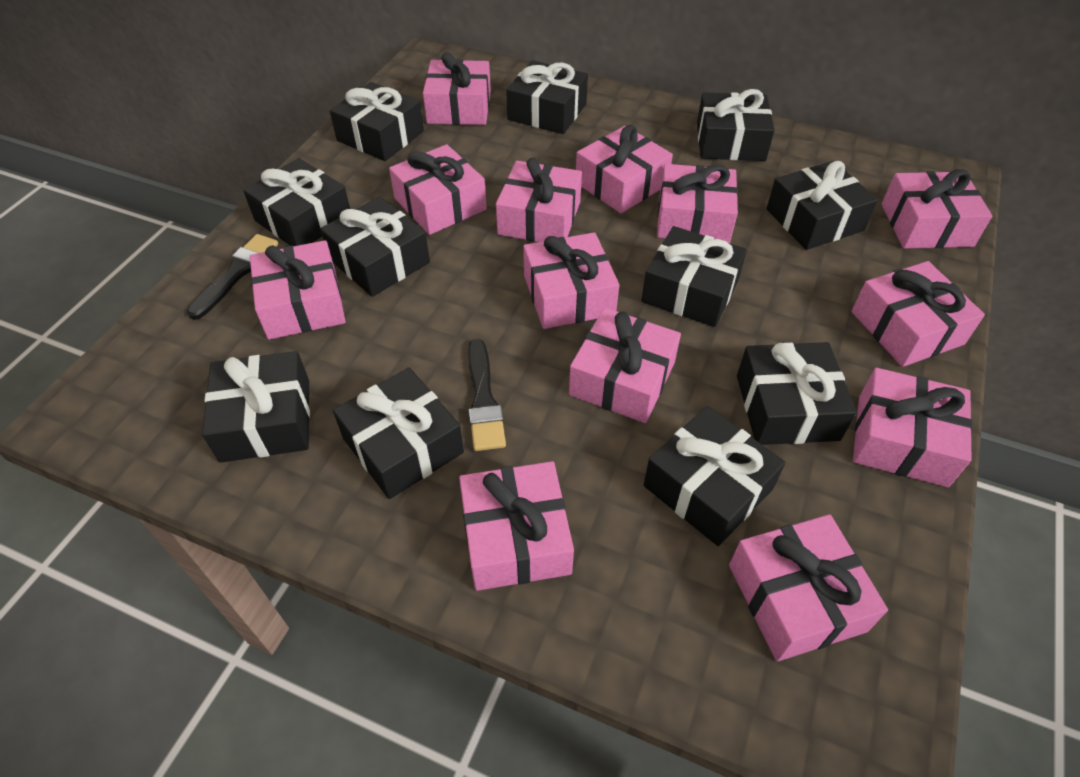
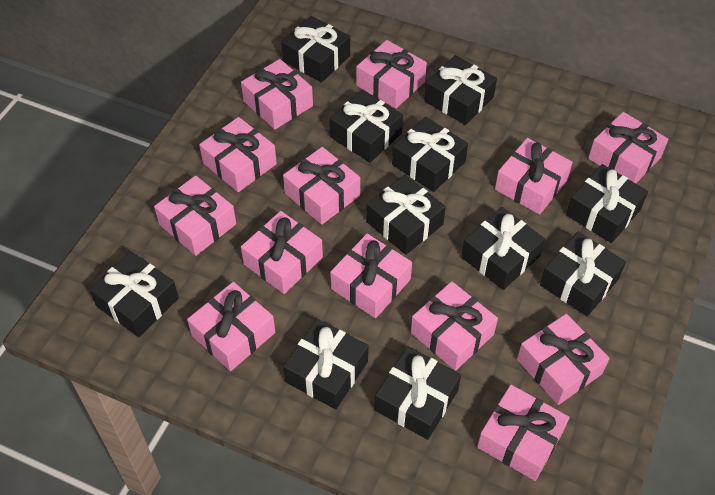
black brush: 2 -> 0

